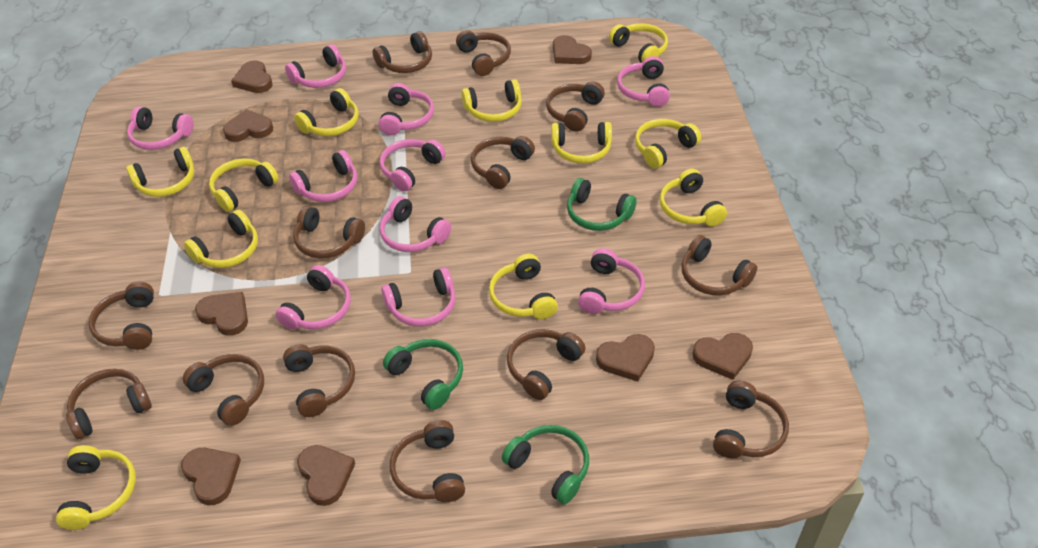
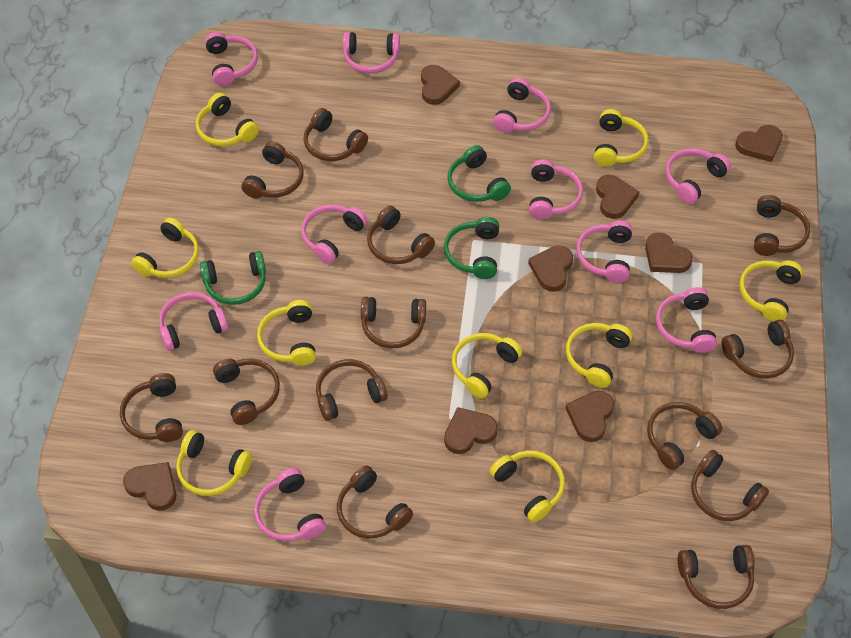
yellow headphones: 11 -> 9

